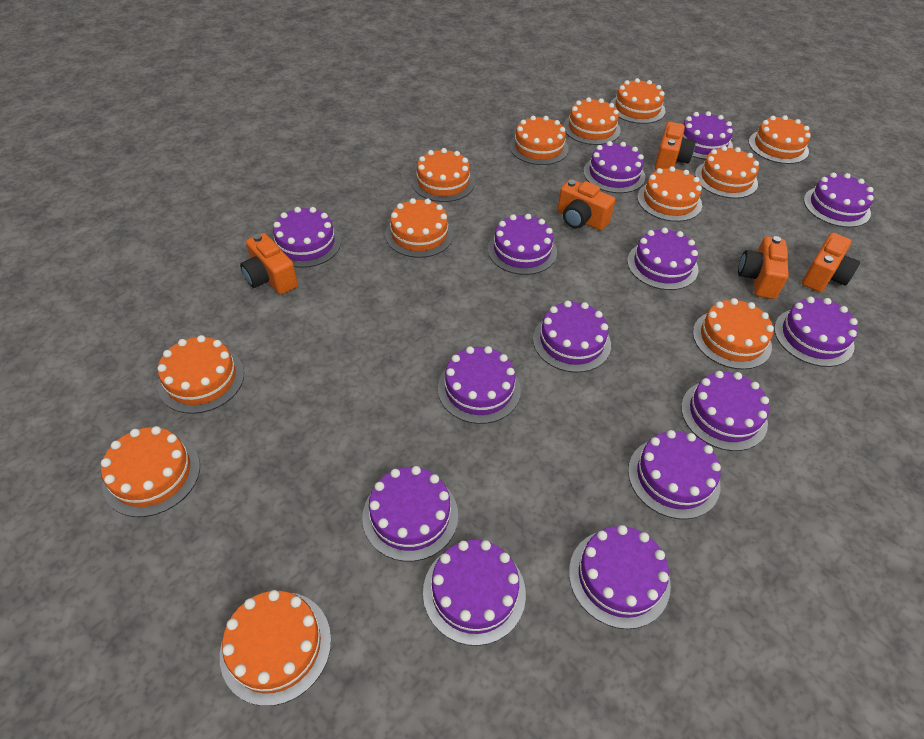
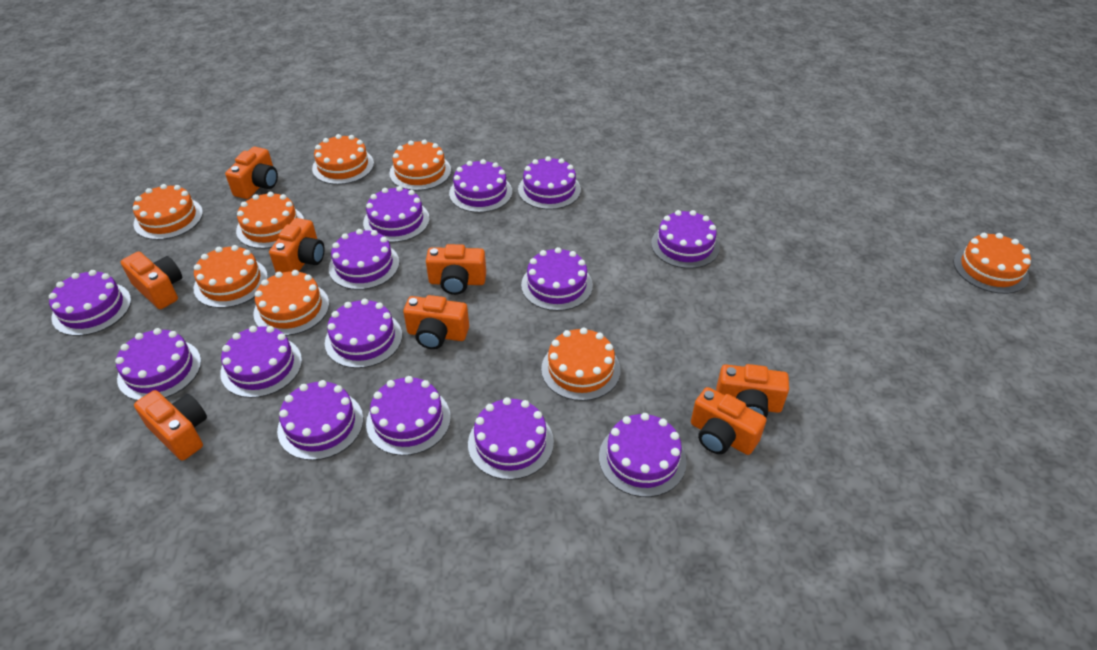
orange cake: 12 -> 8
orange camera: 5 -> 8

